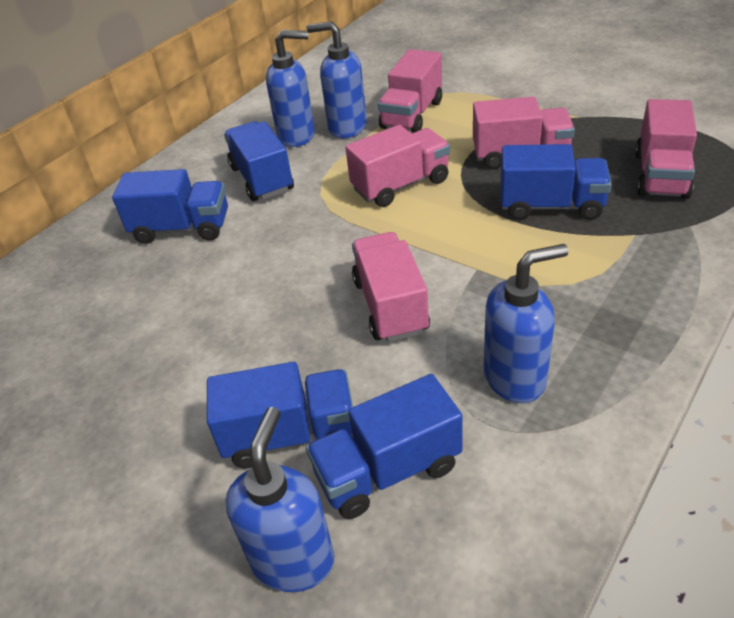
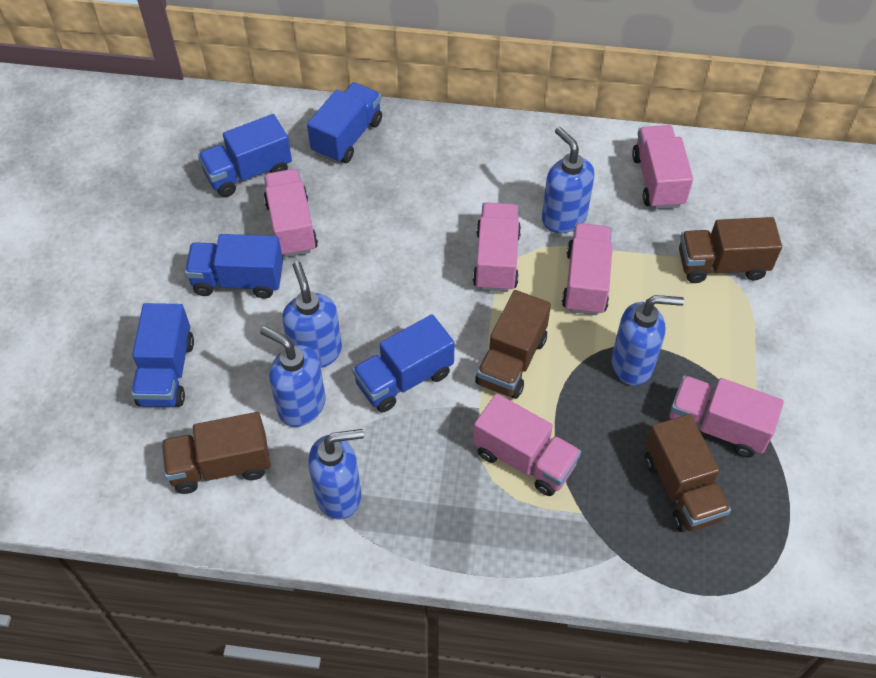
blue soap dispenser: 4 -> 5
brown truck: 0 -> 4
pink truck: 5 -> 6

